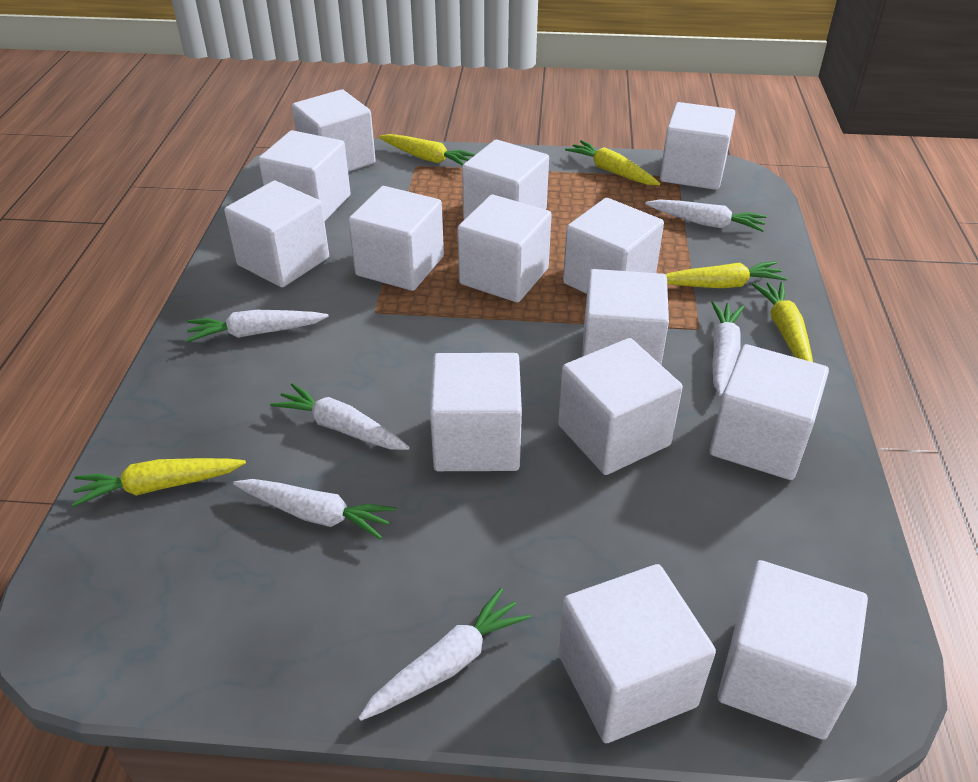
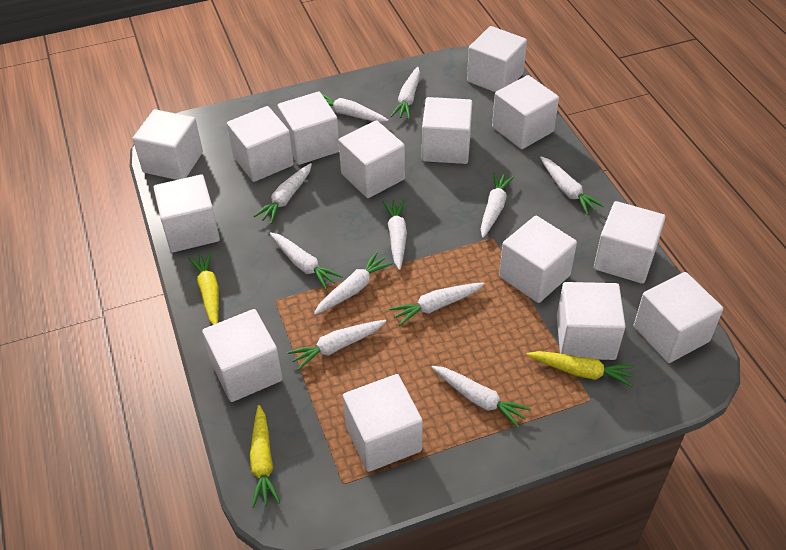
white carrot: 6 -> 11
yellow carrot: 5 -> 3

